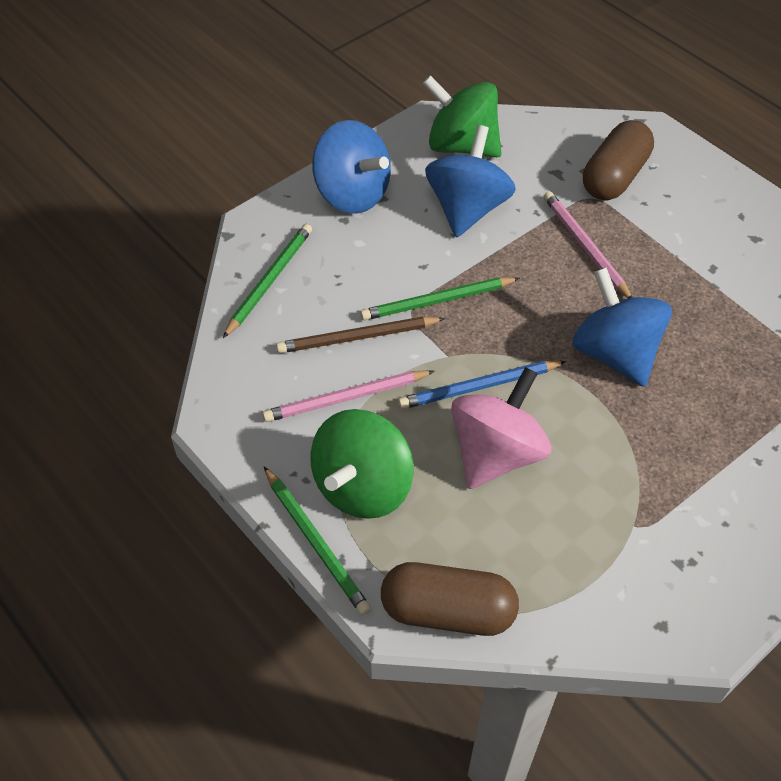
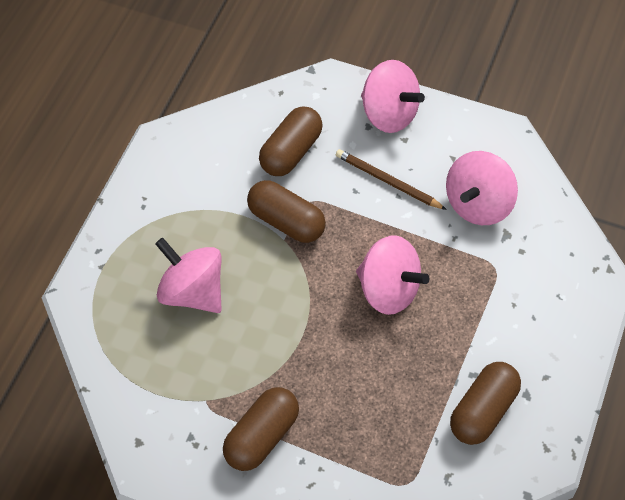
blue pencil: 1 -> 0
blue spinning top: 3 -> 0
brown capsule: 2 -> 4
green pencil: 3 -> 0
green spinning top: 2 -> 0
pink pencil: 2 -> 0
pink spinning top: 1 -> 4

